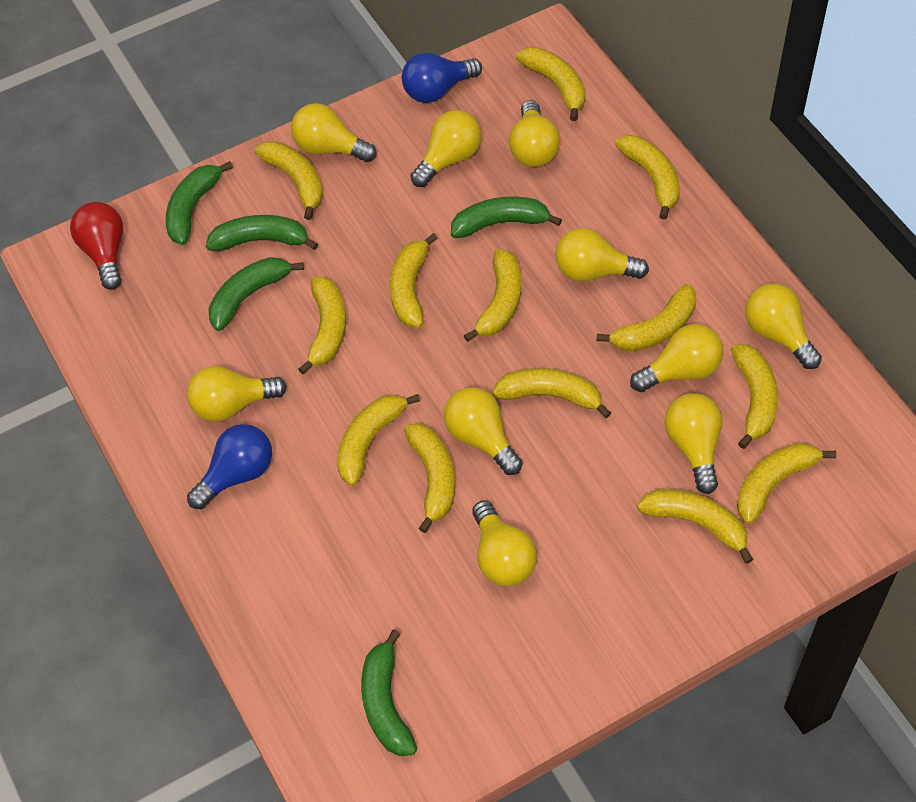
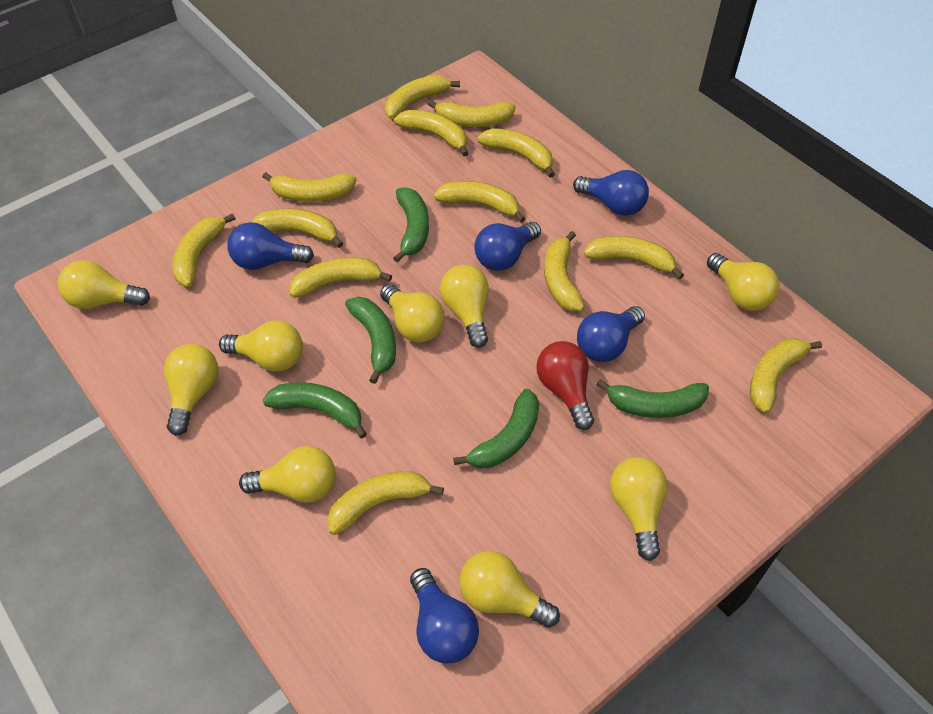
blue light bulb: 2 -> 5
yellow light bulb: 10 -> 9

